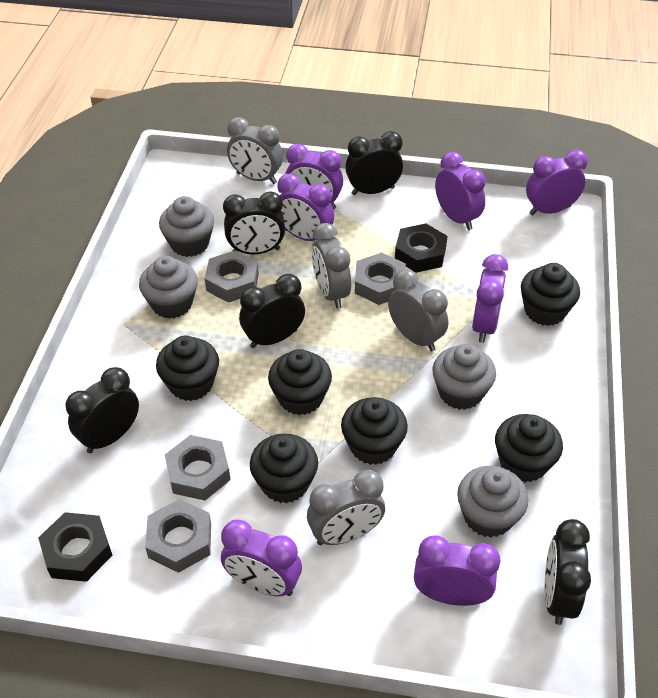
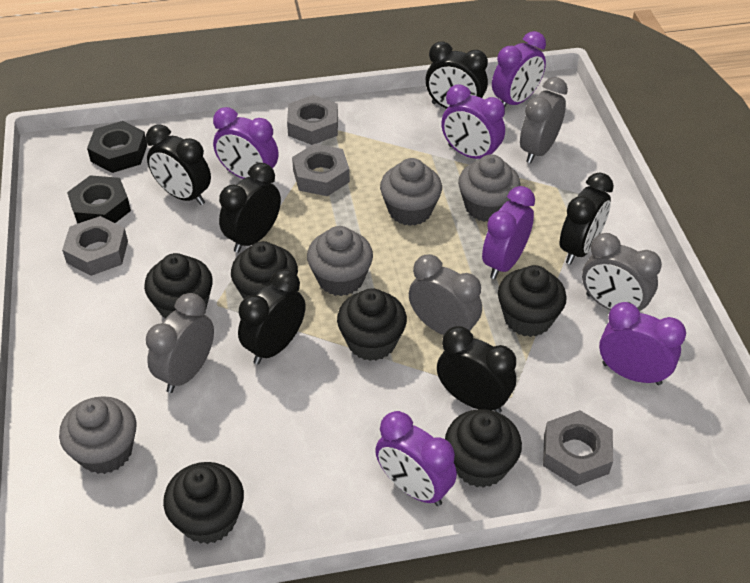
black clock: 5 -> 6
purple clock: 7 -> 6

